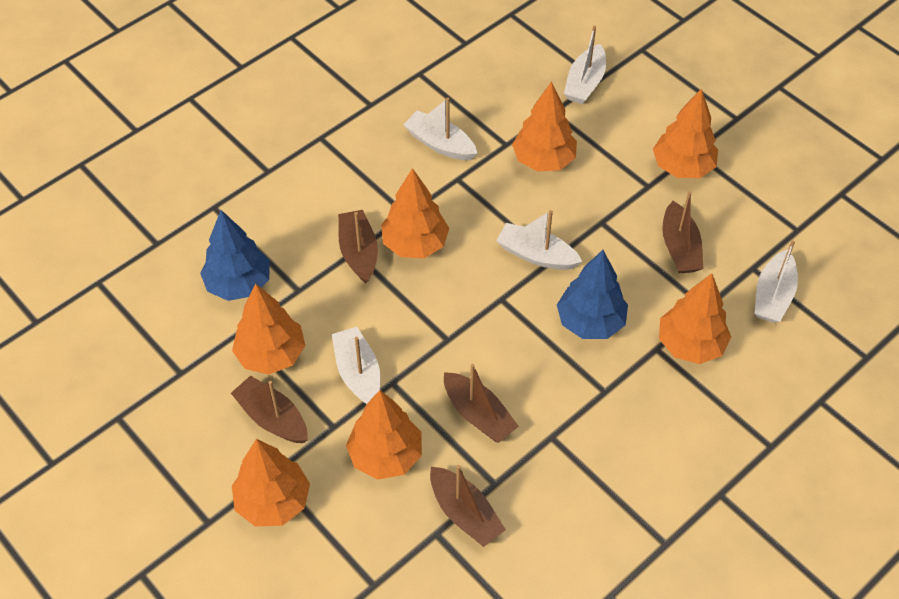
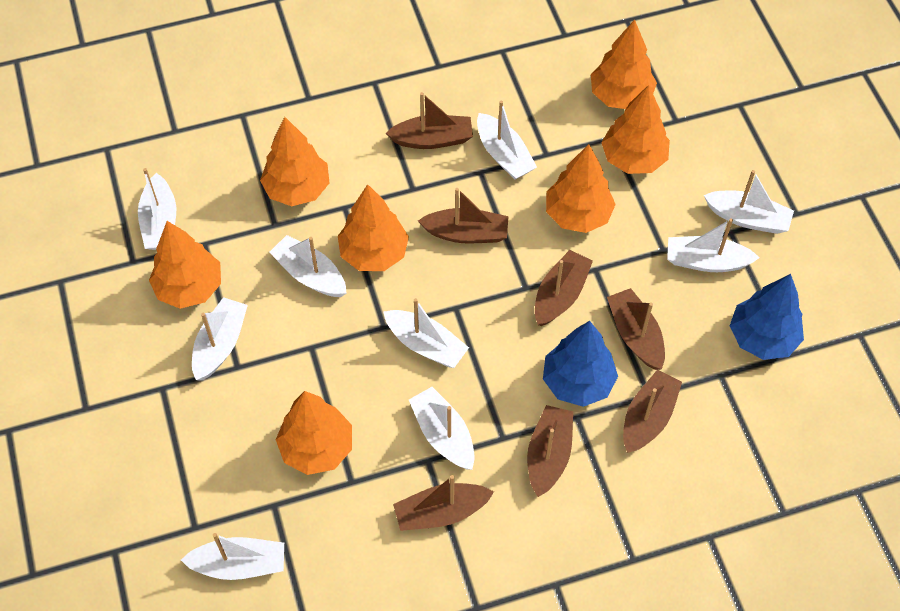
brown boat: 5 -> 7
white boat: 5 -> 9

